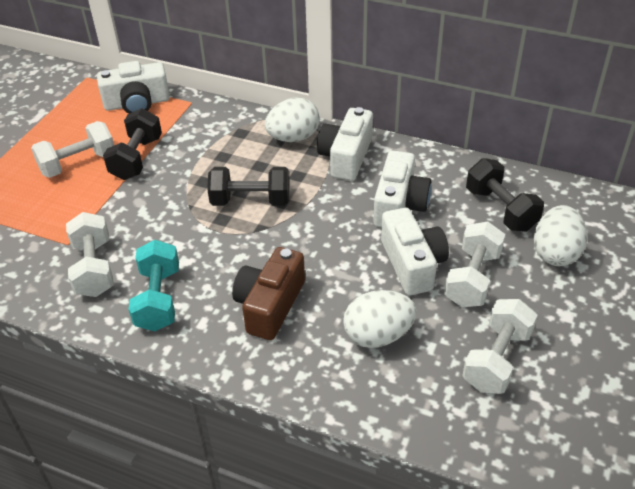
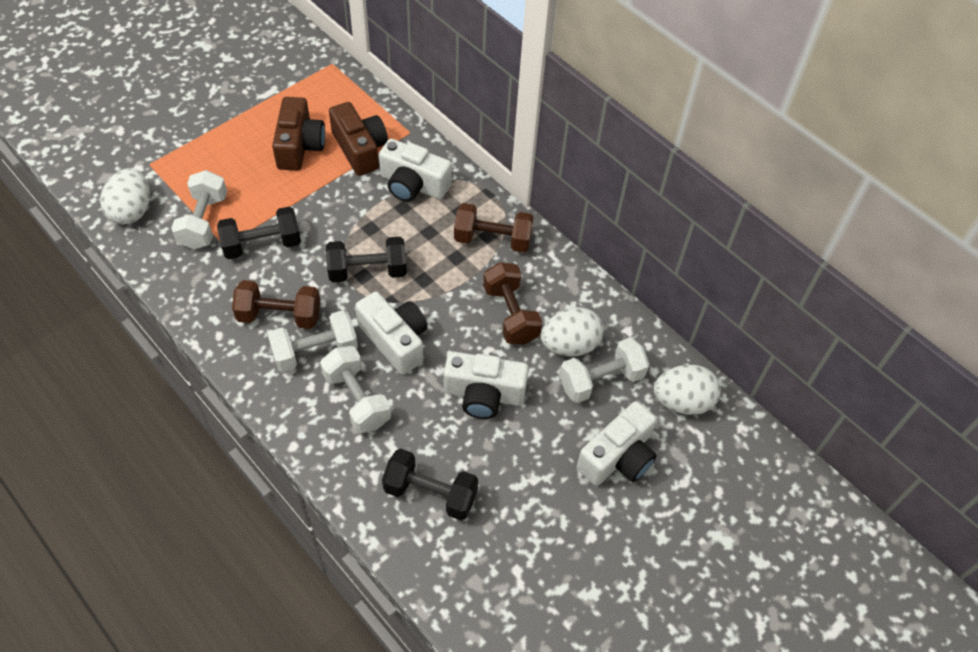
brown camera: 1 -> 2
brown dumbbell: 0 -> 3
turquoise dumbbell: 1 -> 0

